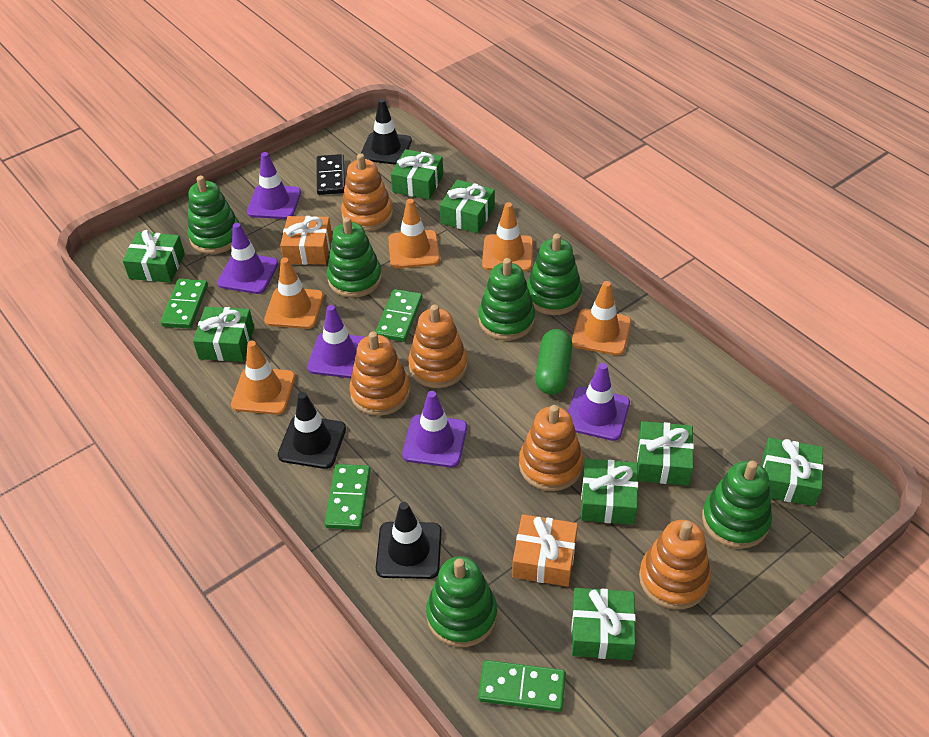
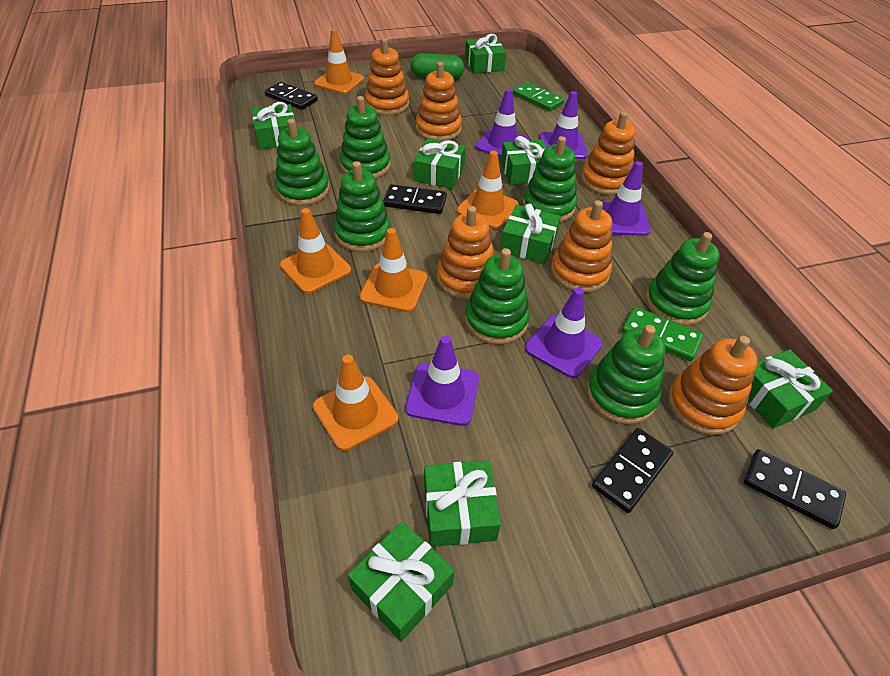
black domino: 1 -> 4
black traffic cone: 3 -> 0
green domino: 4 -> 2
green stacking toy: 6 -> 7
orange gift: 2 -> 0
orange stacking toy: 5 -> 6

